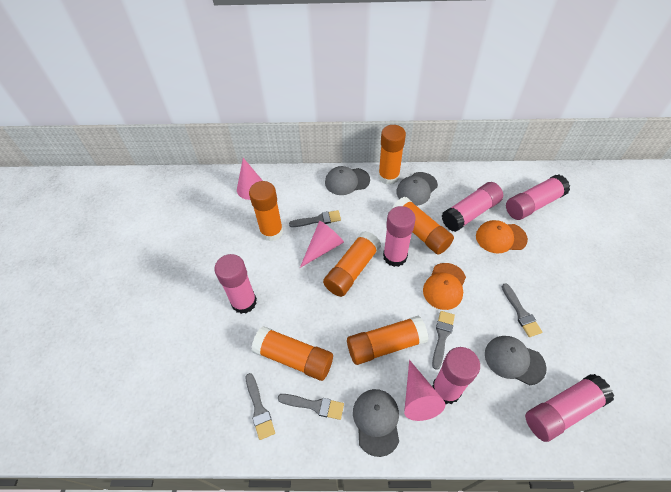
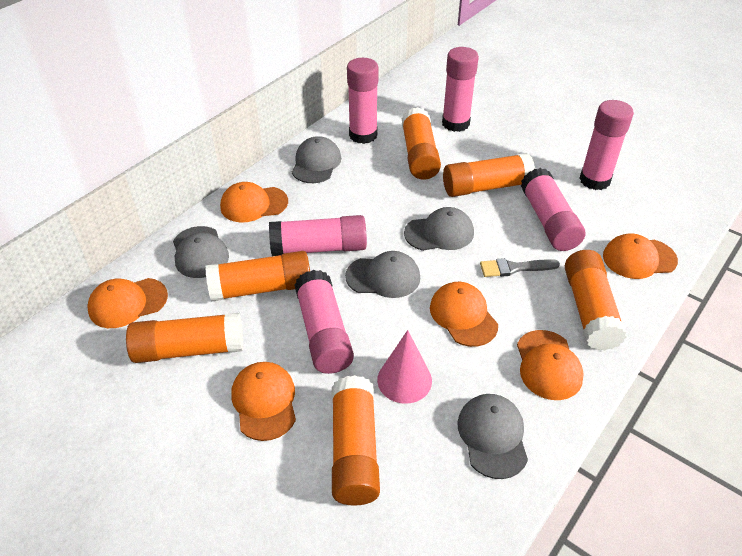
grey brush: 5 -> 1
grey cap: 4 -> 5
orange cap: 2 -> 6
pink cone: 3 -> 1

